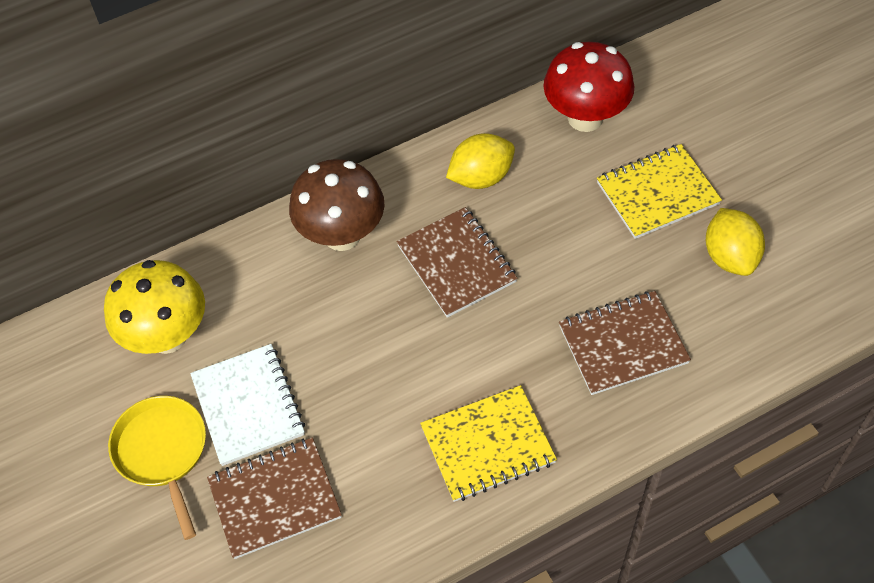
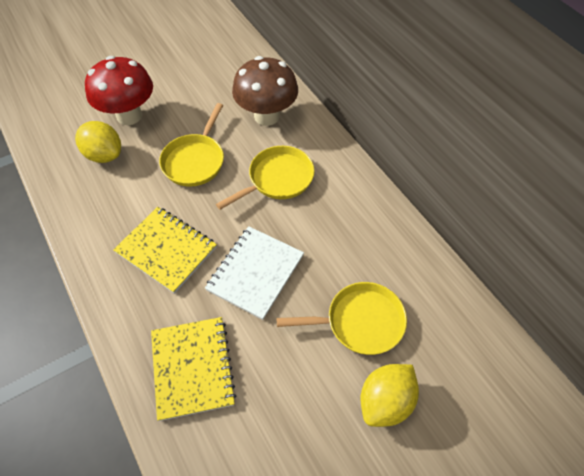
brown notebook: 3 -> 0
yellow mushroom: 1 -> 0
yellow pan: 1 -> 3

